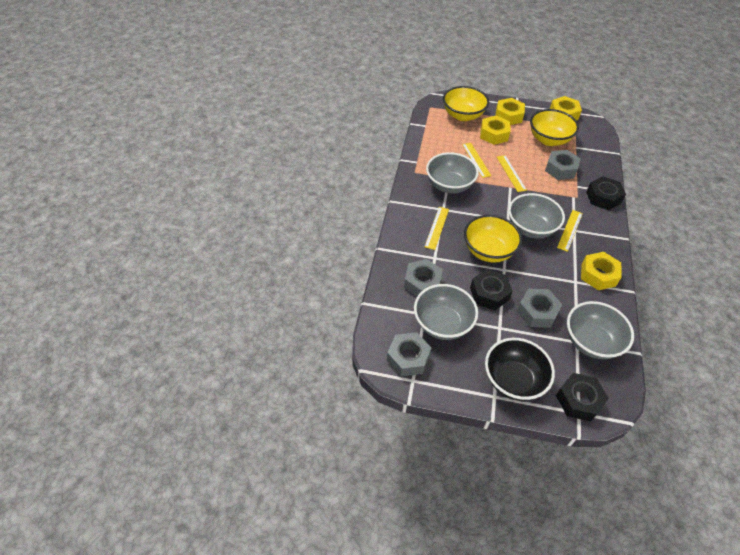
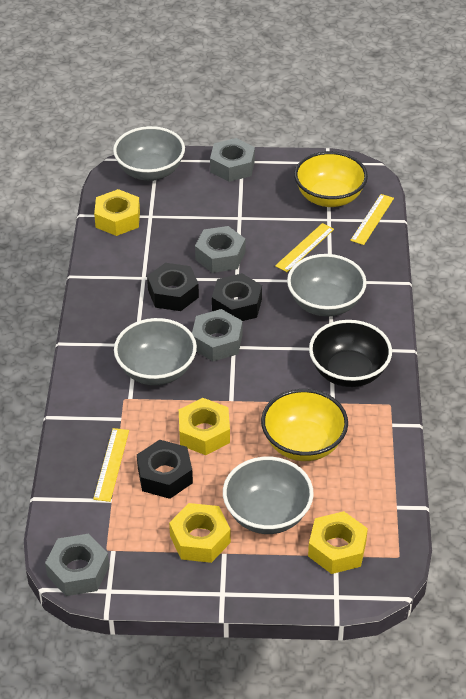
yellow bowl: 3 -> 2
yellow ruler: 4 -> 3

